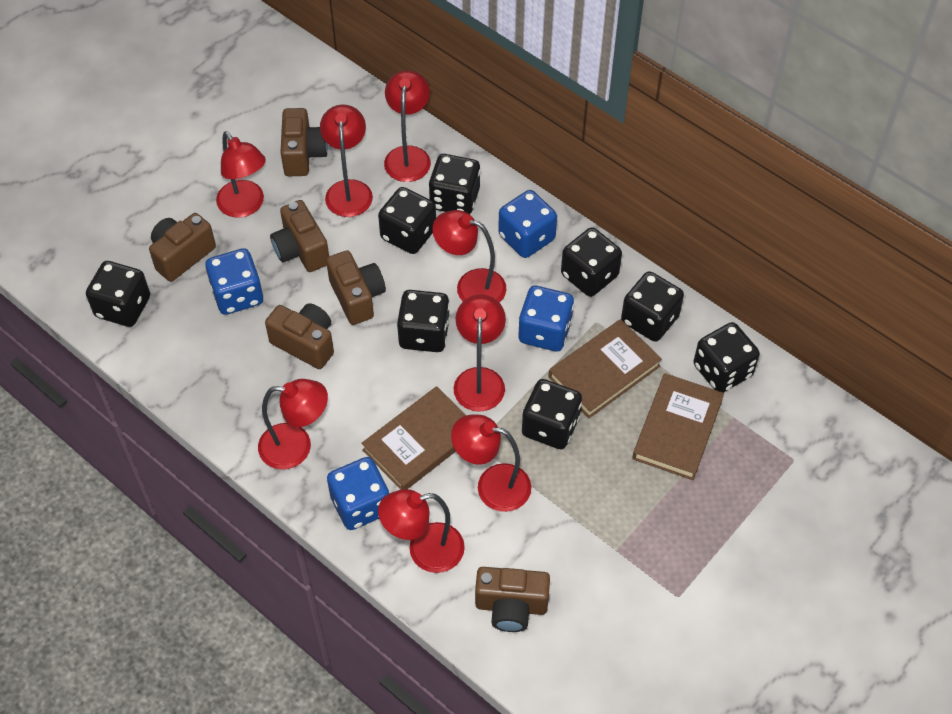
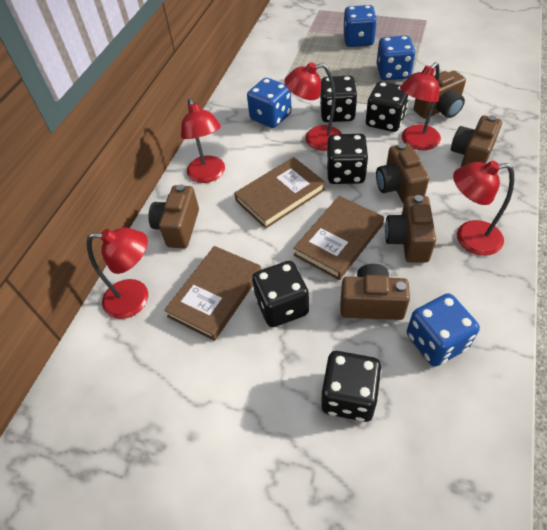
black dice: 8 -> 5
red lamp: 8 -> 5

